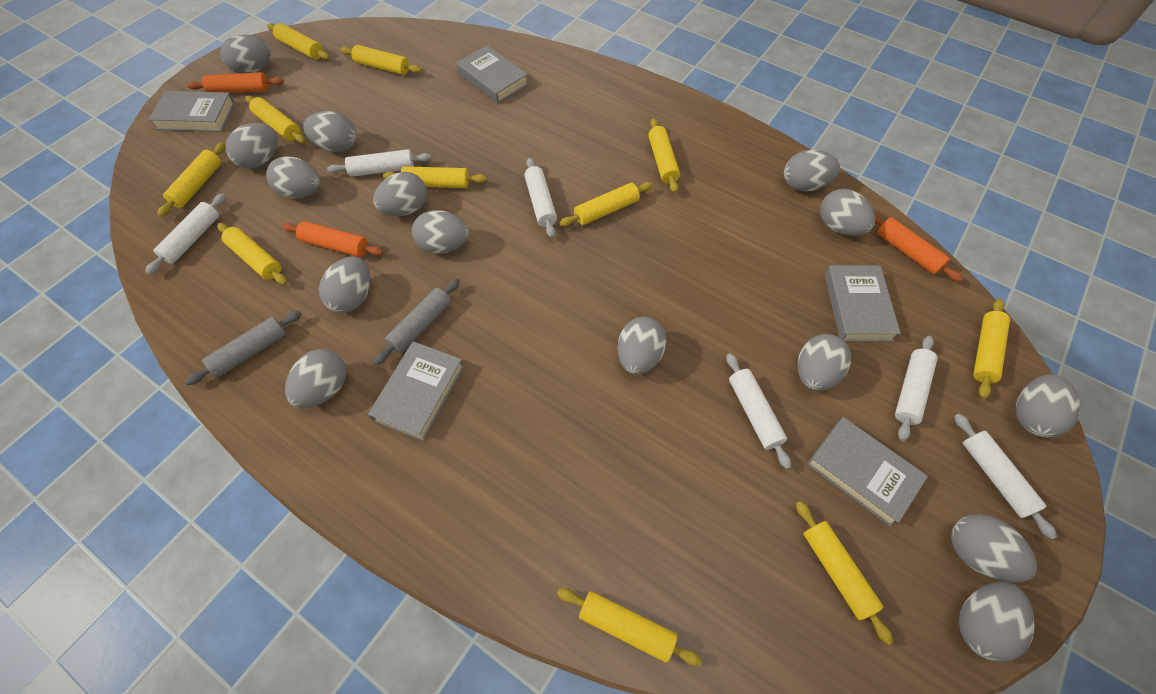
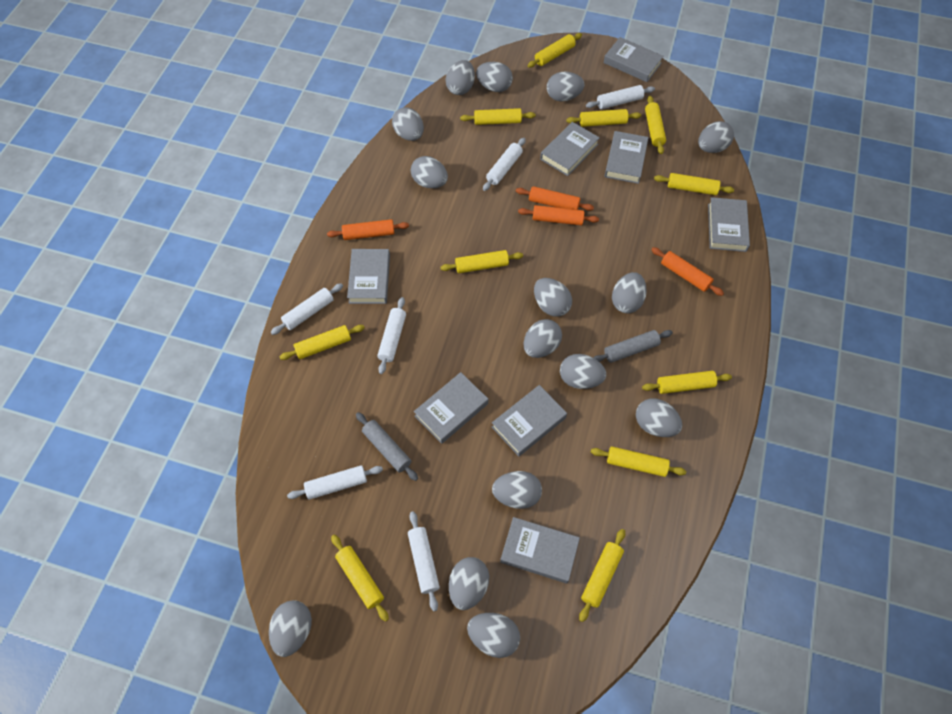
grey book: 5 -> 8
orange rolling pin: 3 -> 4

